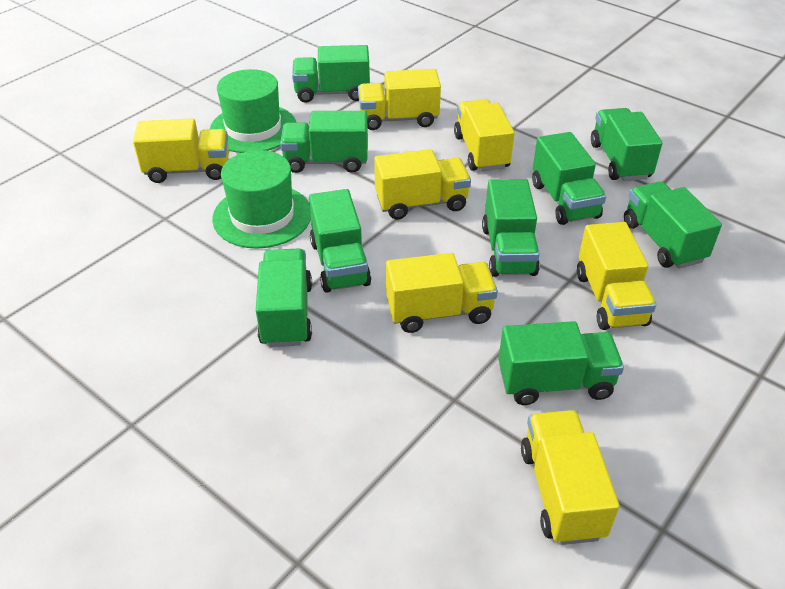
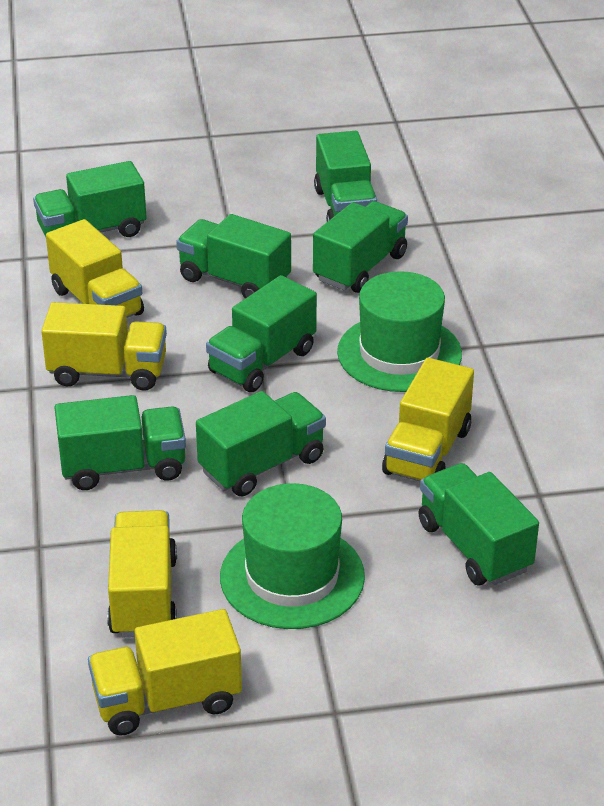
green truck: 9 -> 8
yellow truck: 7 -> 5

